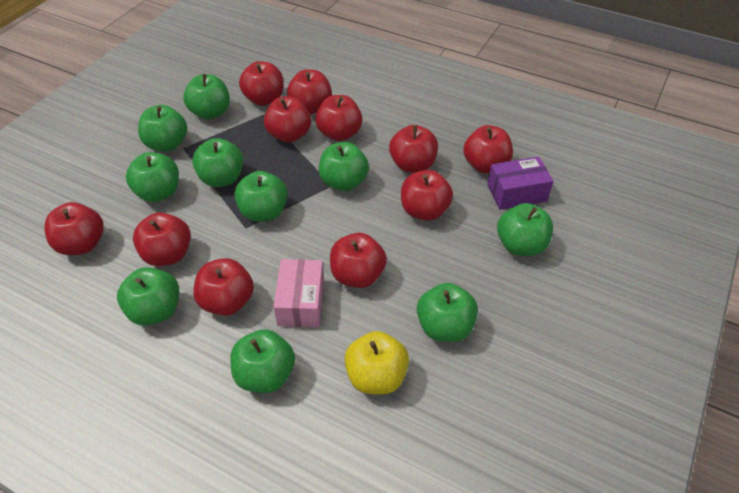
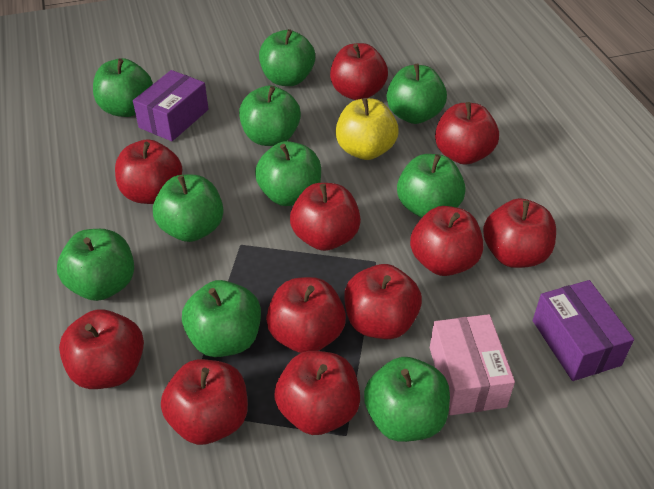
purple box: 1 -> 2

